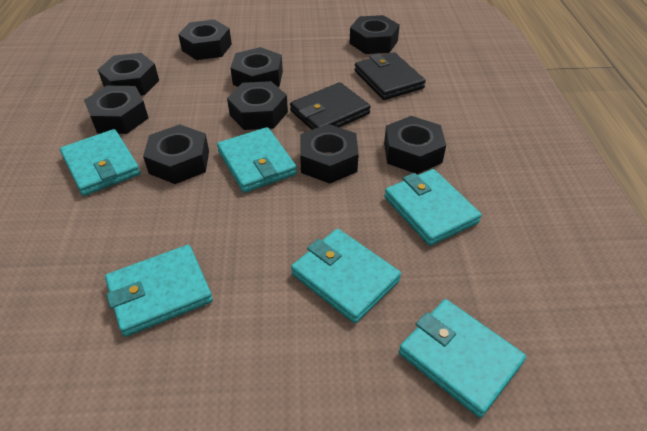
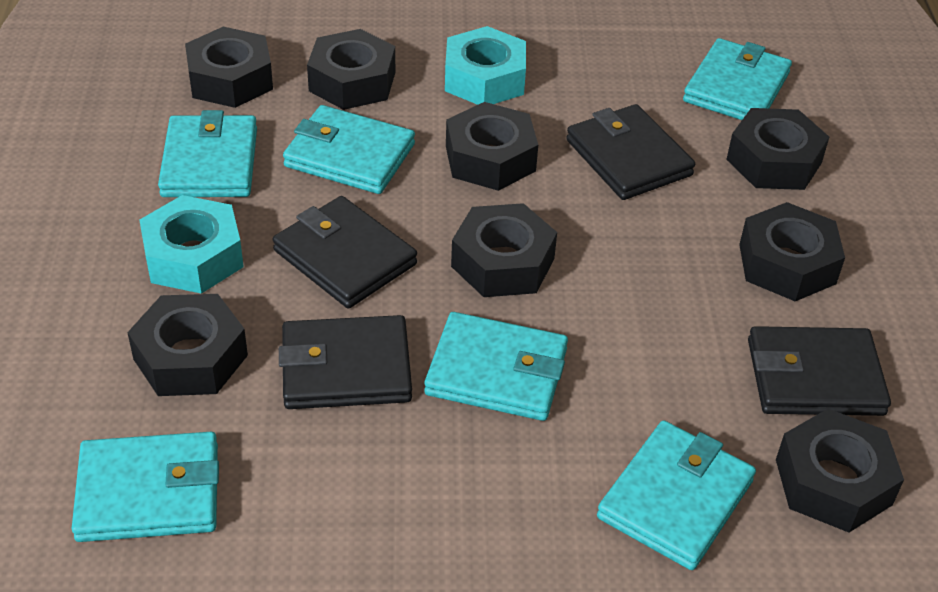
black nut: 9 -> 8
black wallet: 2 -> 4
turquoise nut: 0 -> 2

